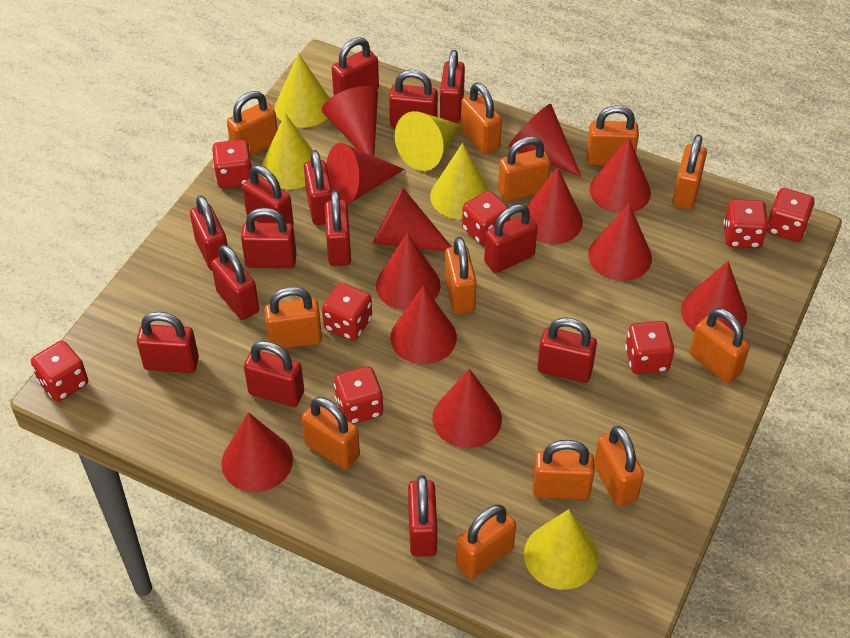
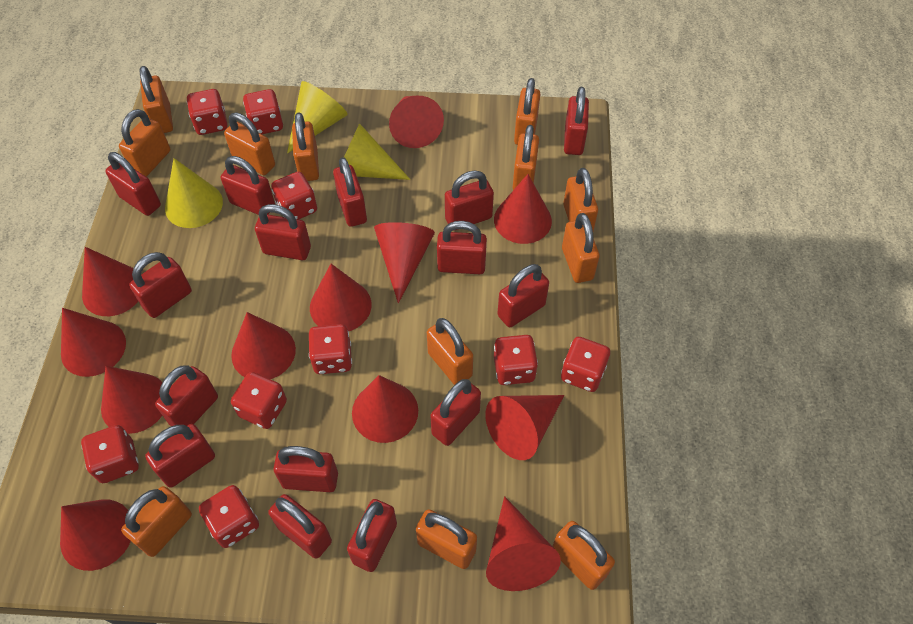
red dice: 8 -> 9
red padlock: 14 -> 15
yellow cone: 5 -> 3

